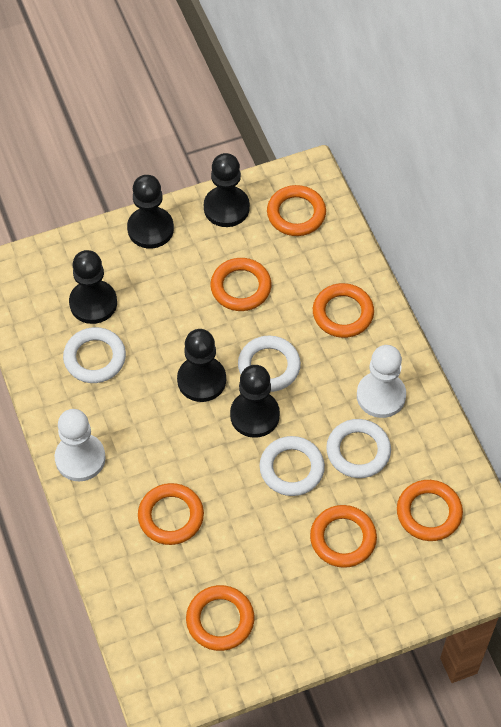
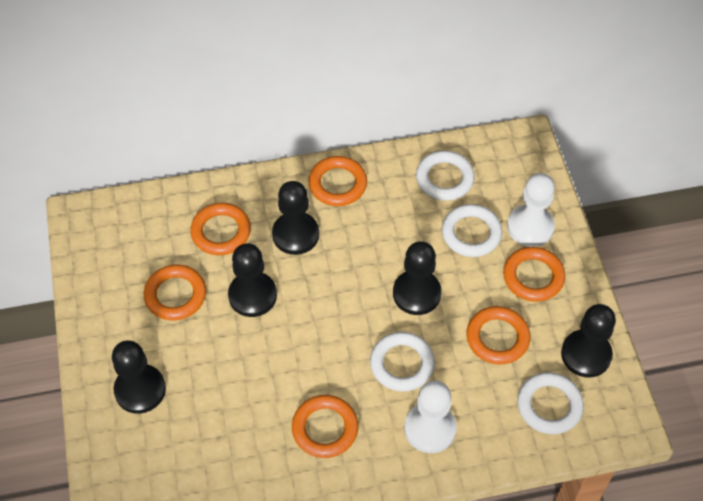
orange ring: 7 -> 6

